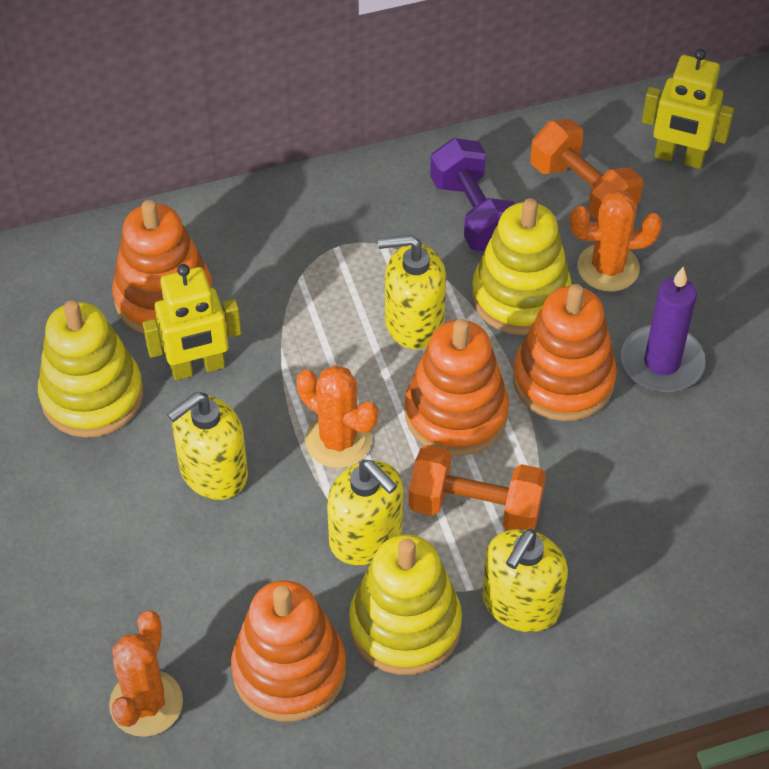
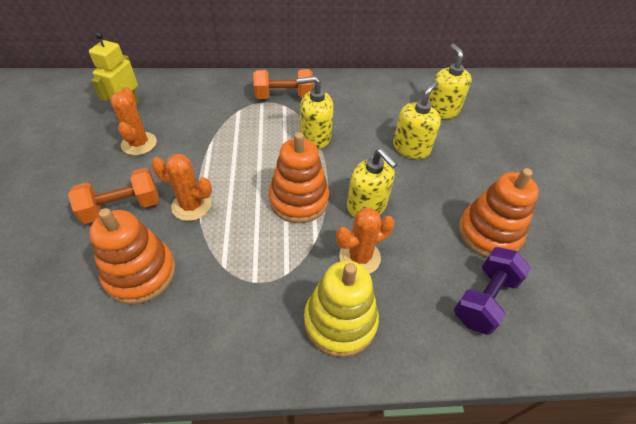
orange stacking toy: 4 -> 3
purple candle: 1 -> 0
yellow robot: 2 -> 1
yellow stacking toy: 3 -> 1

